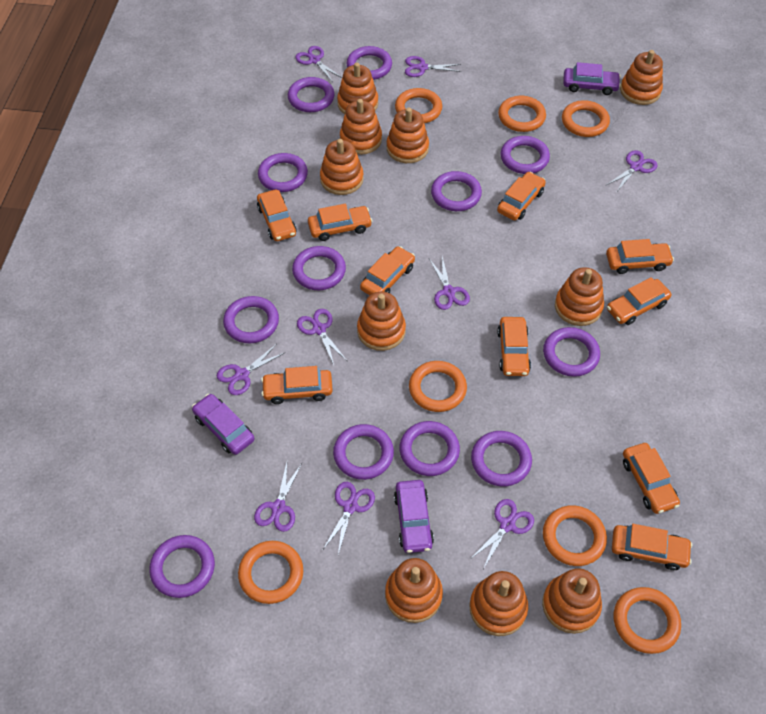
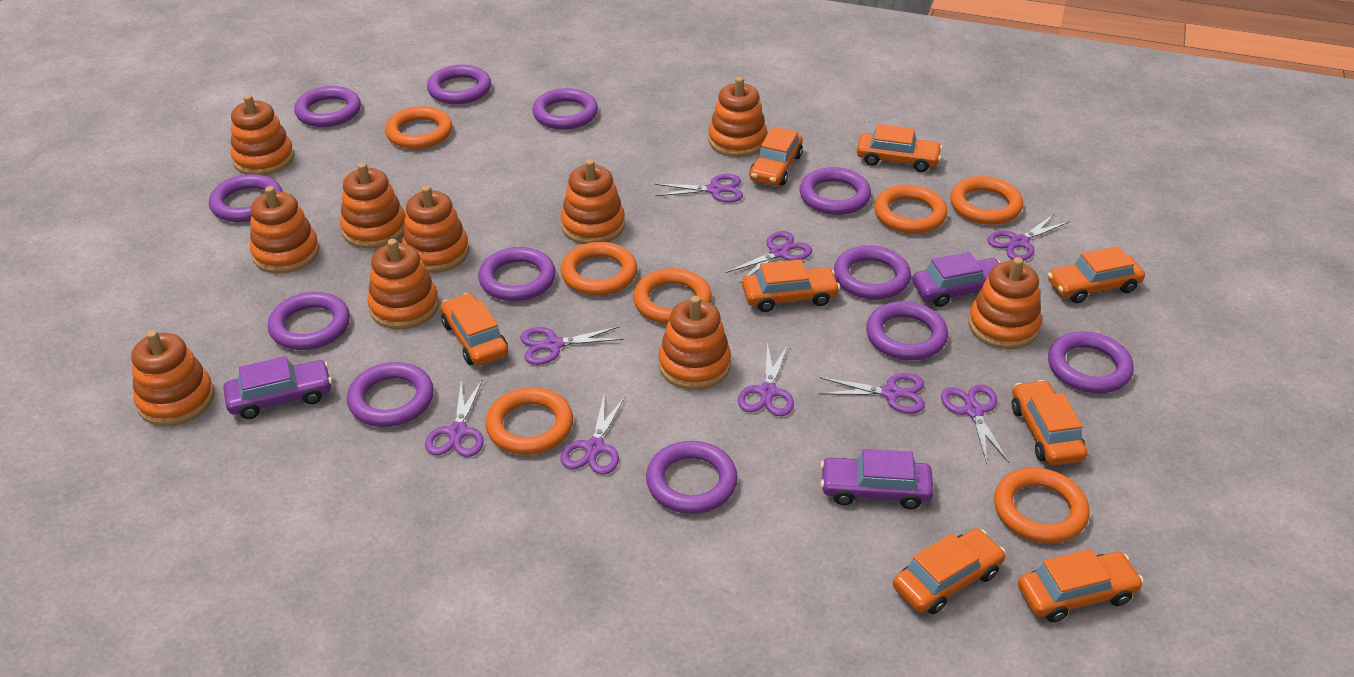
orange car: 10 -> 8

